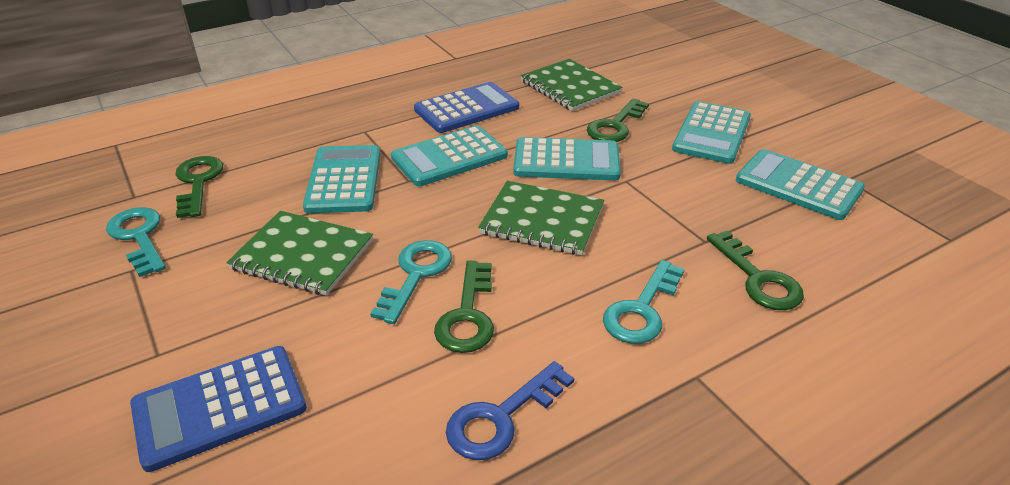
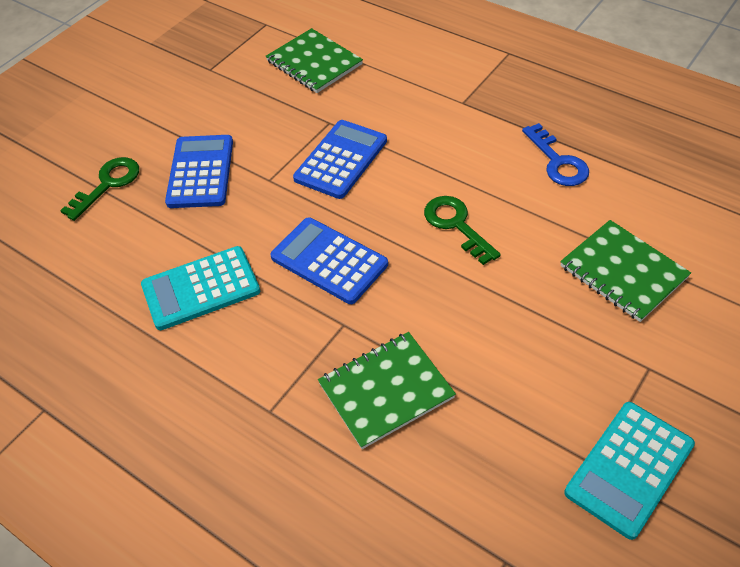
blue calculator: 2 -> 3
green key: 4 -> 2
turquoise calculator: 5 -> 2
turquoise key: 3 -> 0

